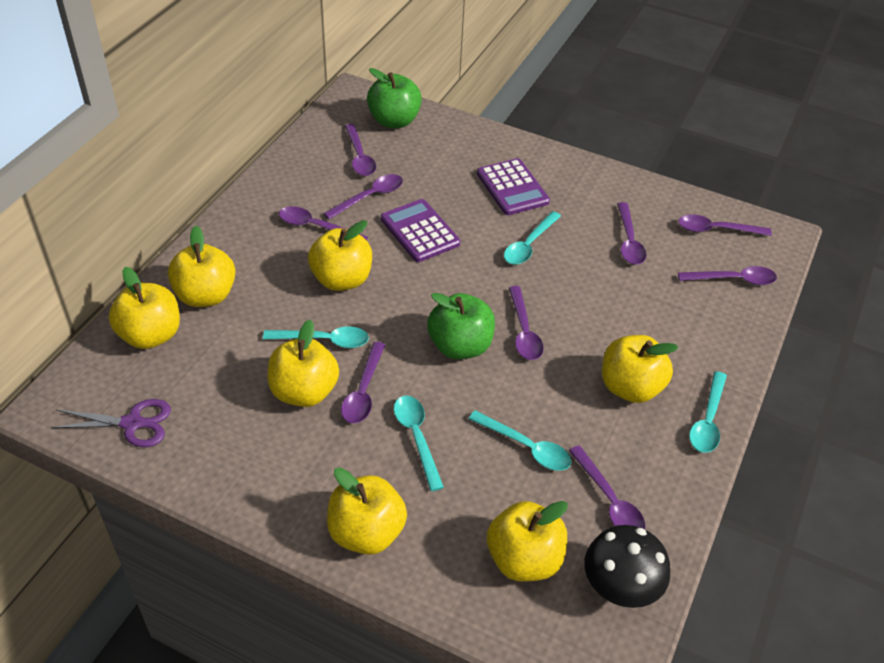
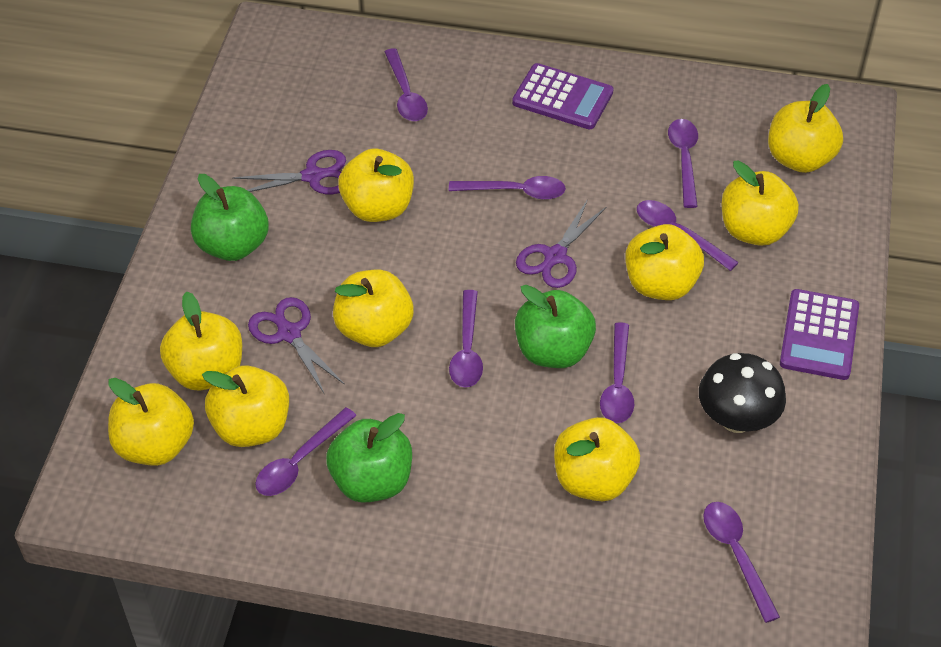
green apple: 2 -> 3
purple scissors: 1 -> 3
purple spoon: 9 -> 8
turquoise spoon: 5 -> 0
yellow apple: 7 -> 9

